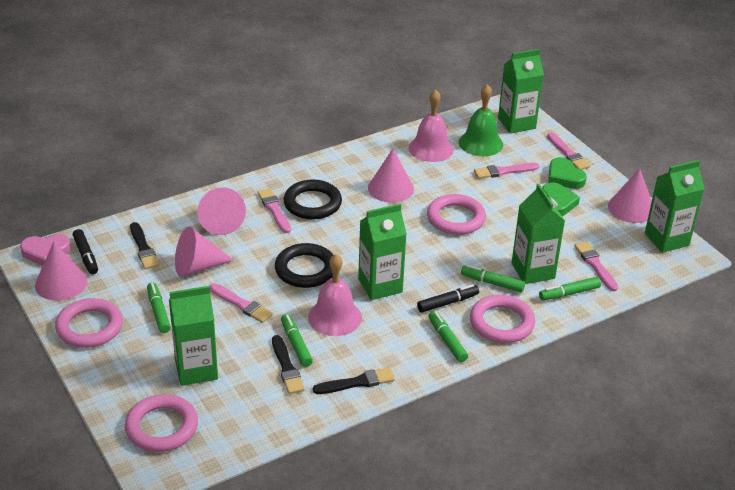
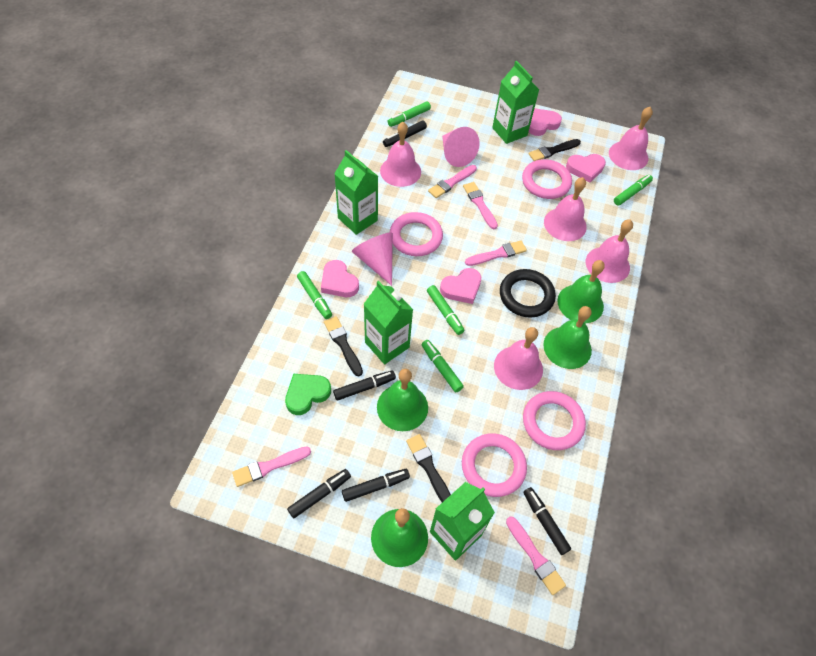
black marker: 2 -> 5
black ring: 2 -> 1
green bell: 1 -> 4
green carton: 5 -> 4
green heart: 2 -> 1
pink bell: 2 -> 5
pink cone: 5 -> 2
pink heart: 1 -> 4

